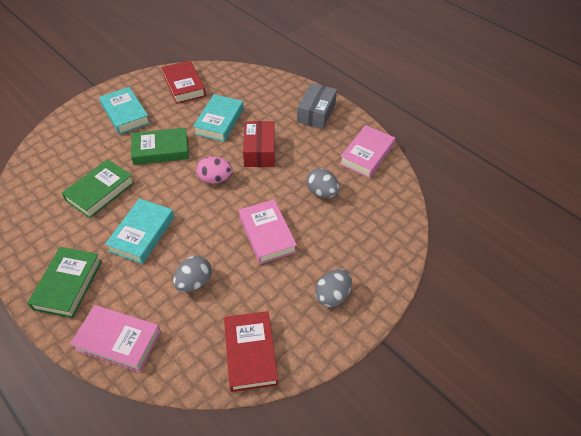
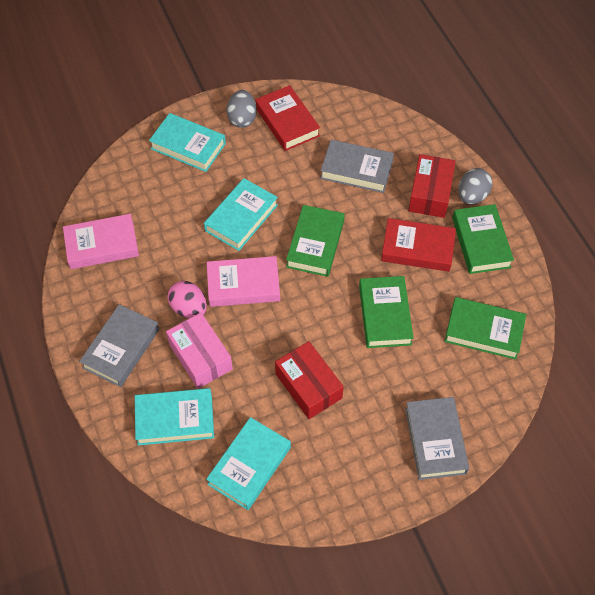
green book: 3 -> 4
grey book: 0 -> 3
grey box: 1 -> 0
grey egg: 3 -> 2
pink book: 3 -> 2
pink box: 0 -> 1
red box: 1 -> 2
turquoise book: 3 -> 4

